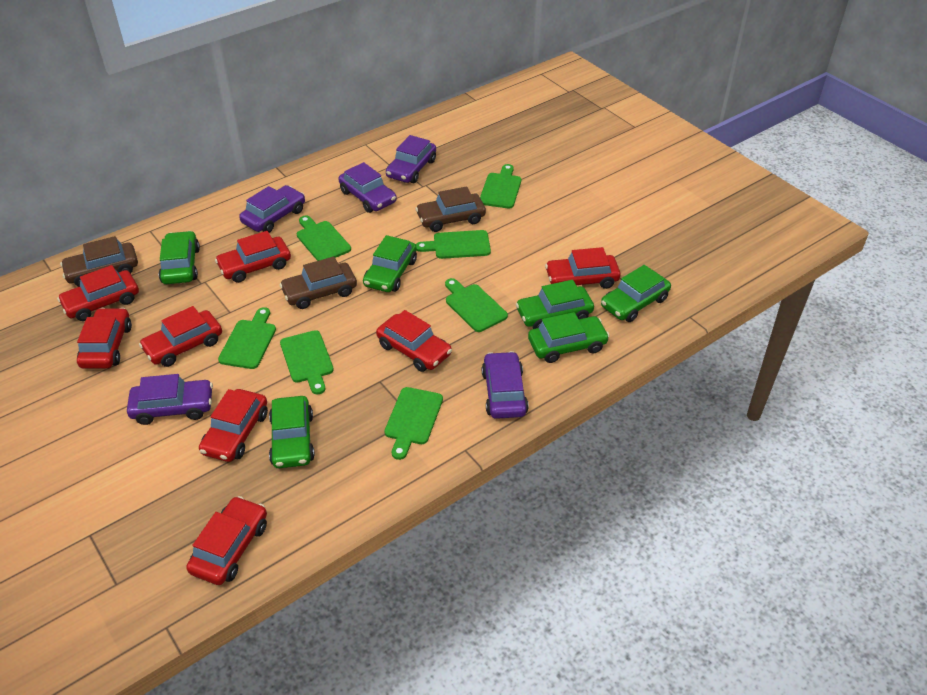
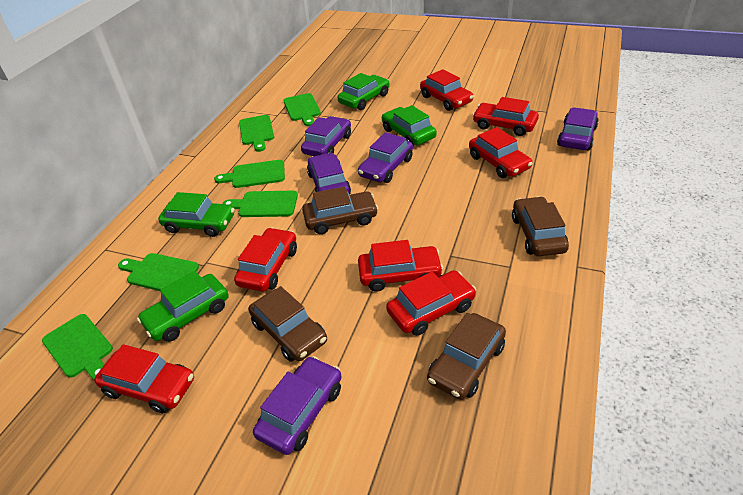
brown car: 3 -> 4
green car: 6 -> 4
green cutting board: 7 -> 6
red car: 8 -> 7

